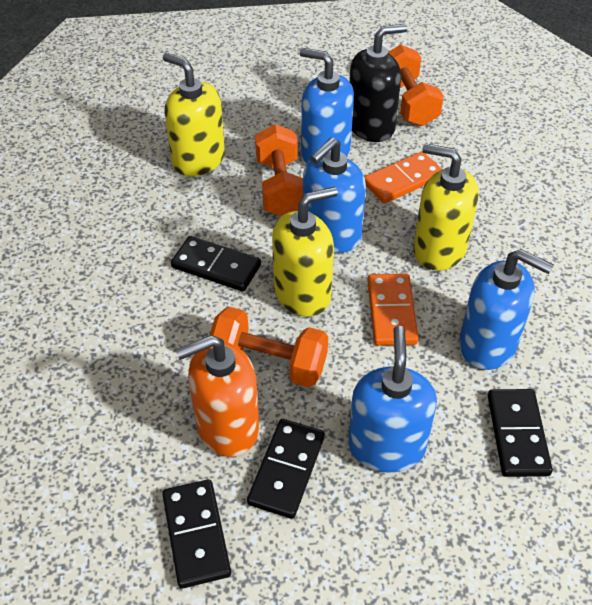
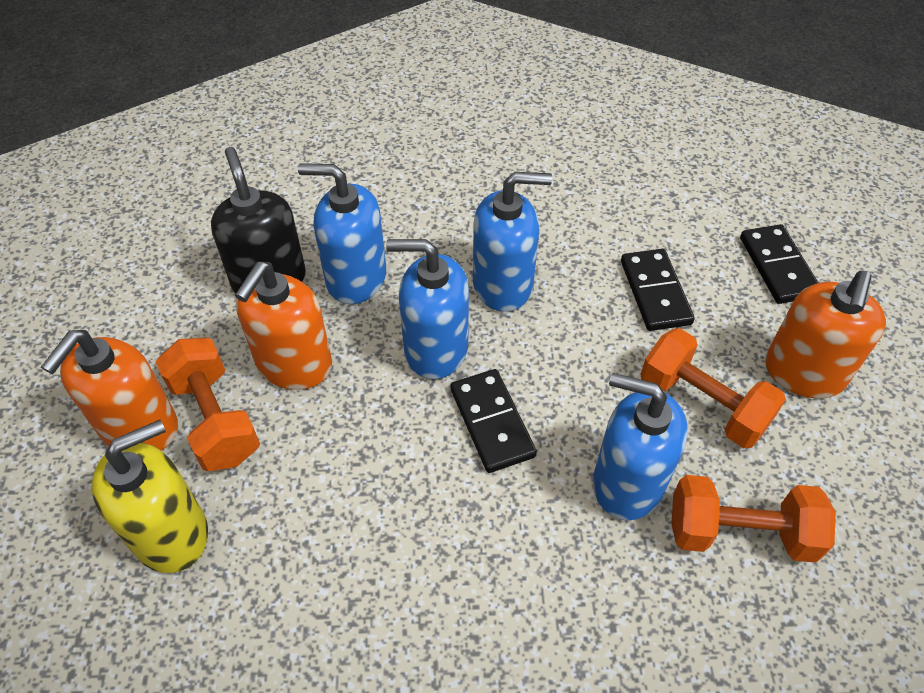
black domino: 4 -> 3
orange domino: 2 -> 0
orange soap dispenser: 1 -> 3
yellow soap dispenser: 3 -> 1

